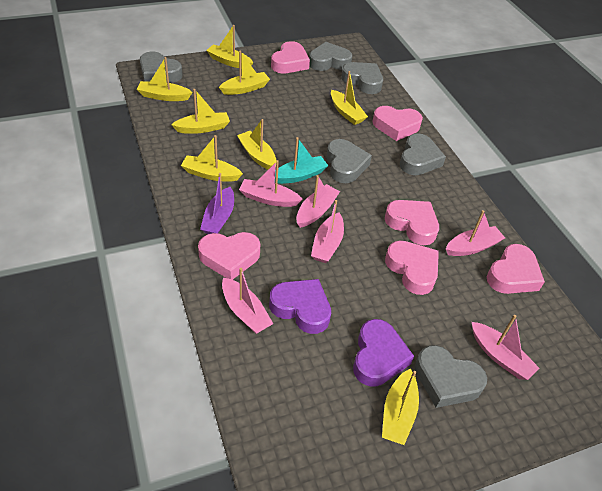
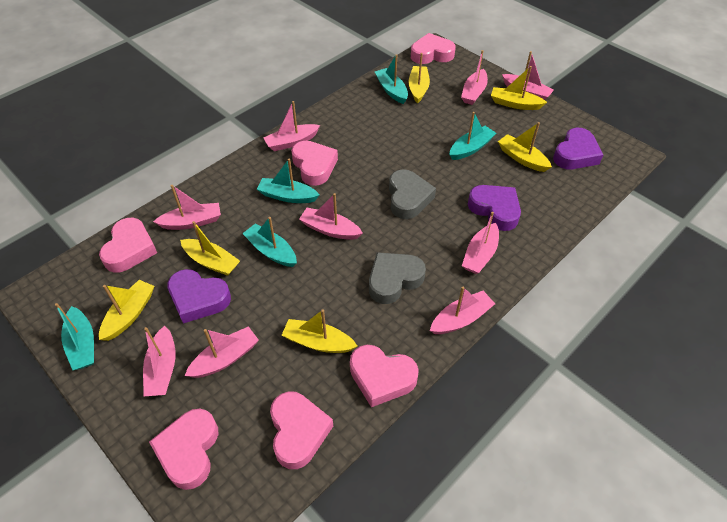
grey heart: 6 -> 2
pink boat: 6 -> 9
purple boat: 1 -> 0
purple heart: 2 -> 3
turquoise boat: 1 -> 5
yellow boat: 8 -> 6

